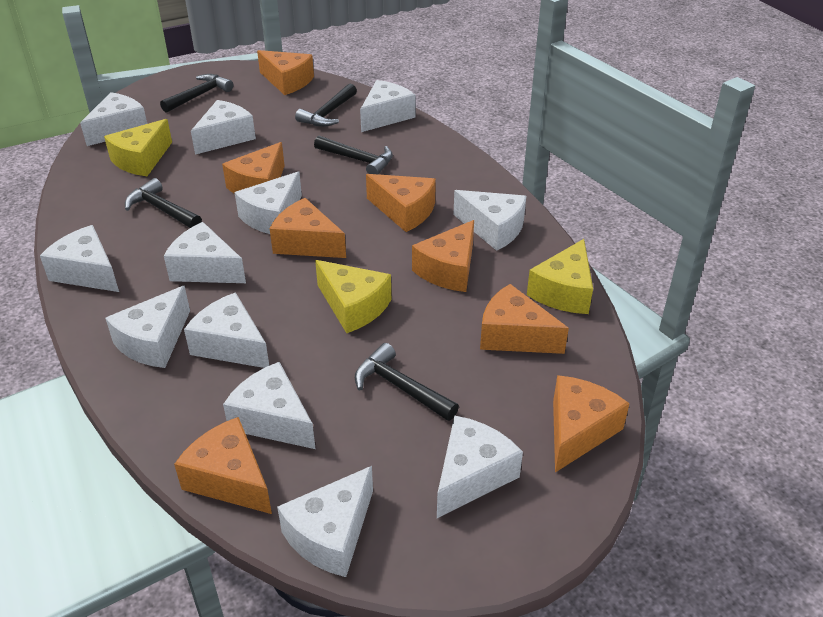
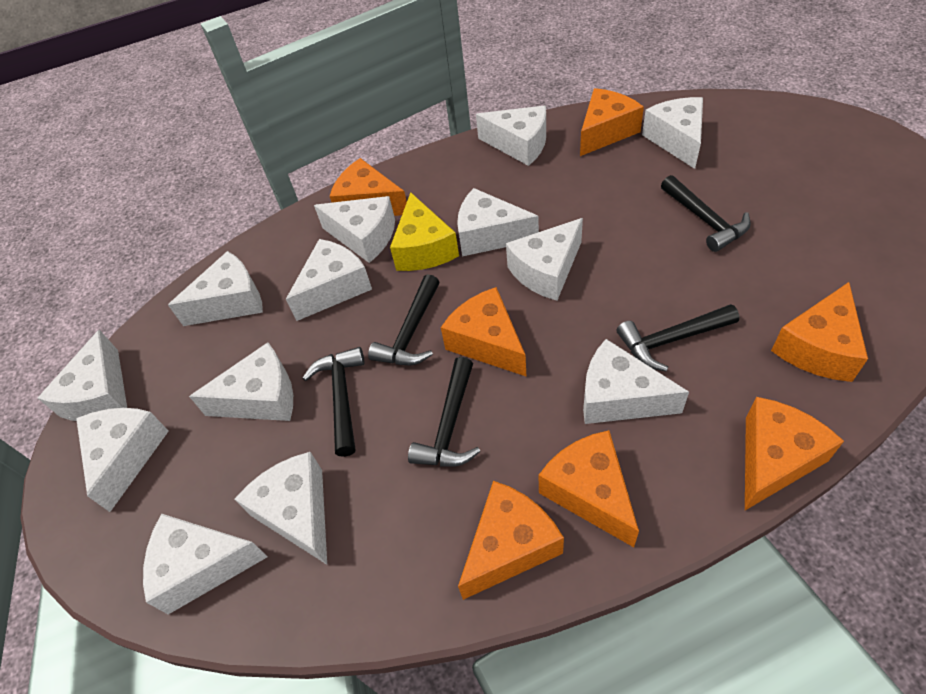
orange cheese: 8 -> 7
white cheese: 12 -> 13
yellow cheese: 3 -> 1

